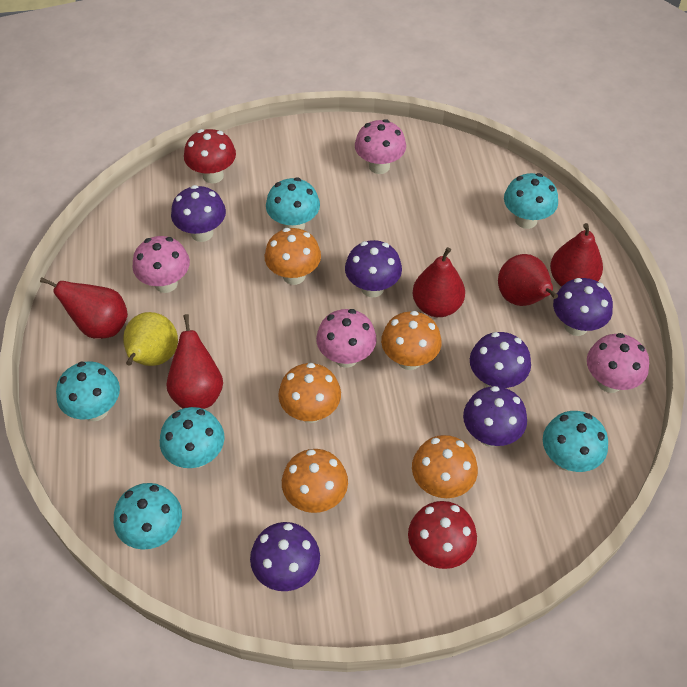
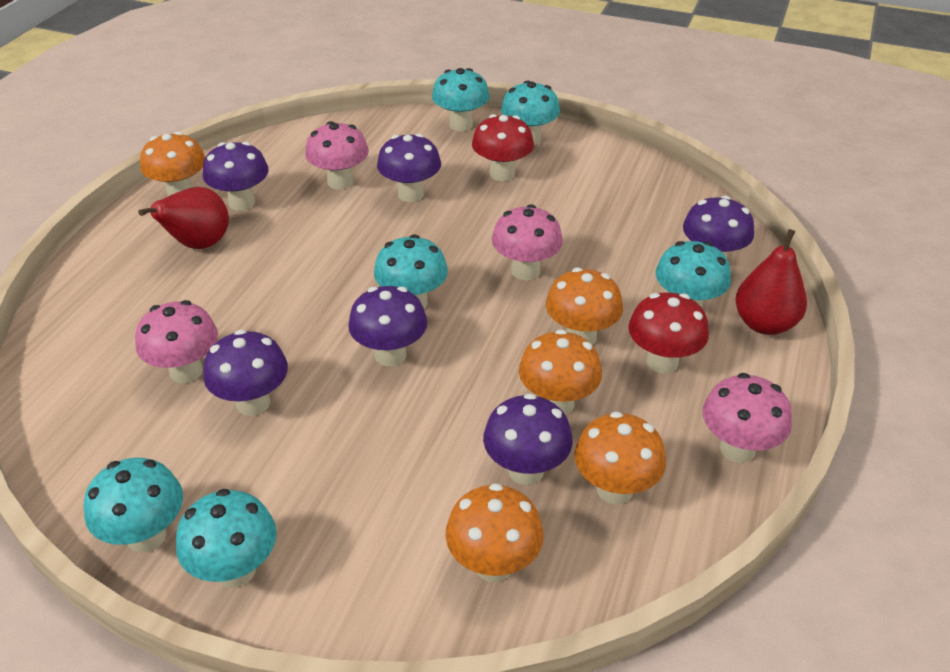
red pear: 5 -> 2
yellow pear: 1 -> 0

